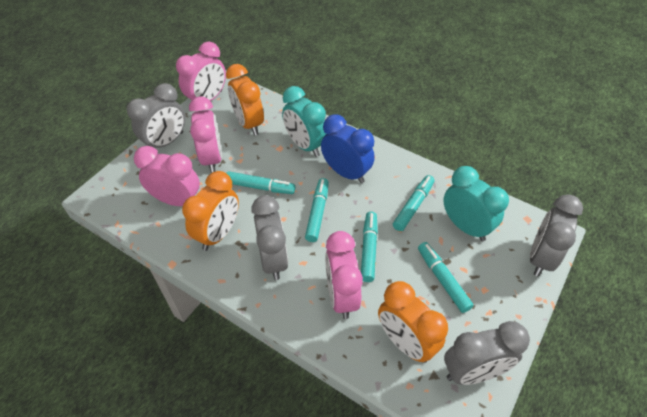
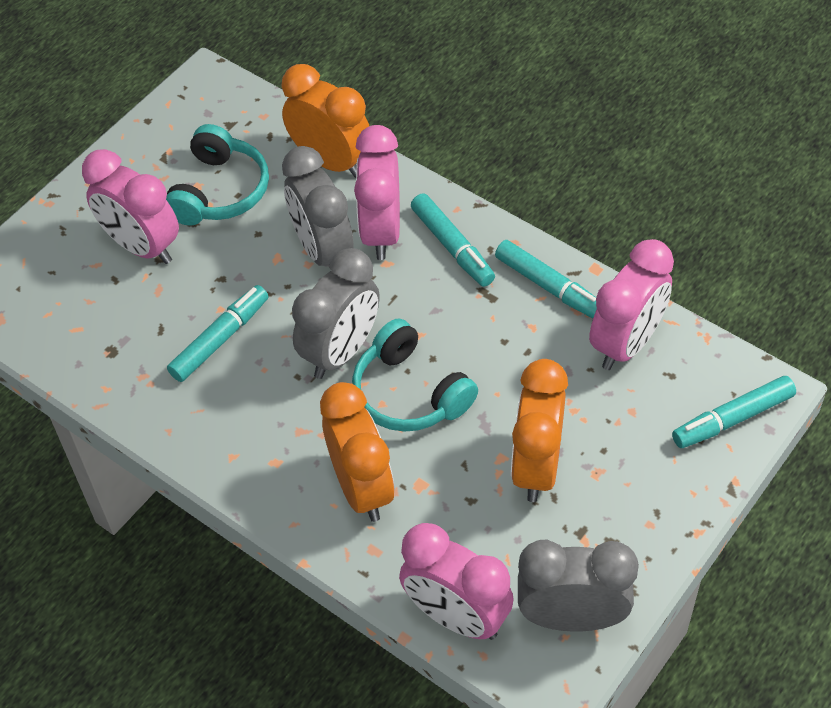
blue clock: 1 -> 0
grey clock: 4 -> 3
turquoise clock: 2 -> 0
turquoise headphones: 0 -> 2
turquoise marker: 5 -> 4

